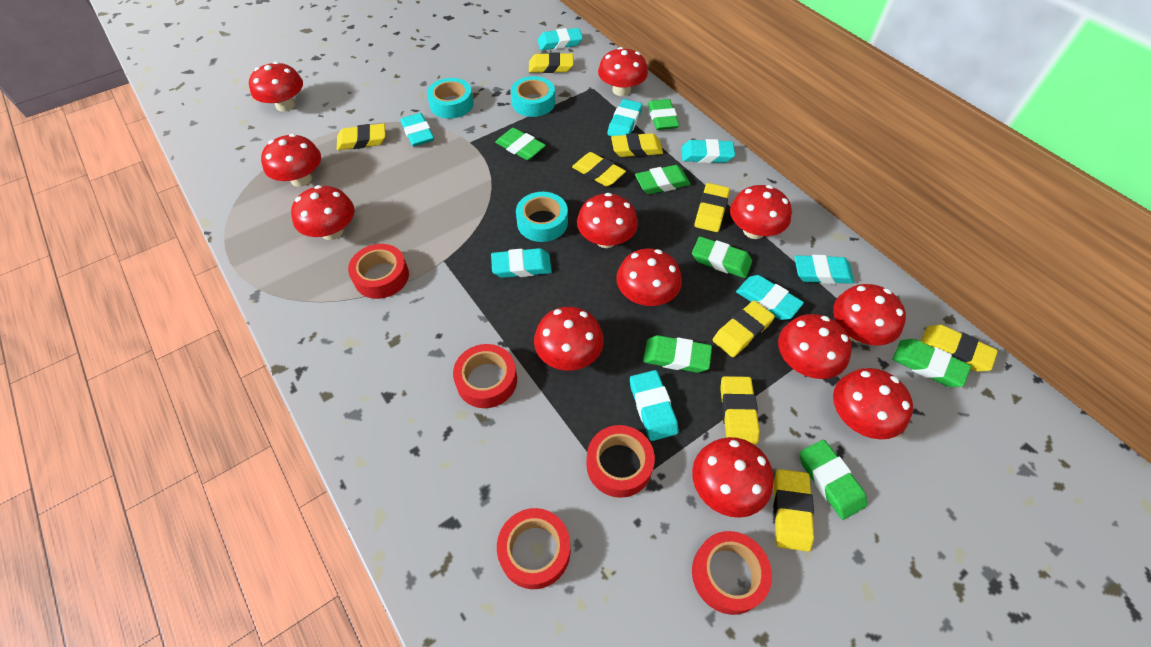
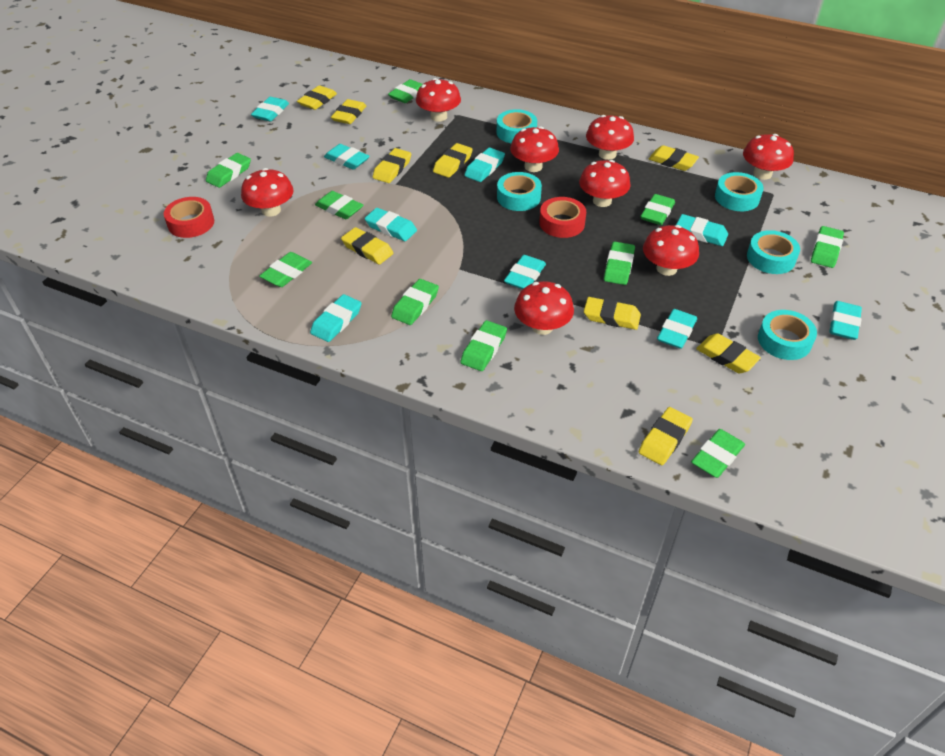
green eraser: 7 -> 10
red mushroom: 12 -> 8
red tape: 5 -> 2
turquoise eraser: 8 -> 9
turquoise tape: 3 -> 5

